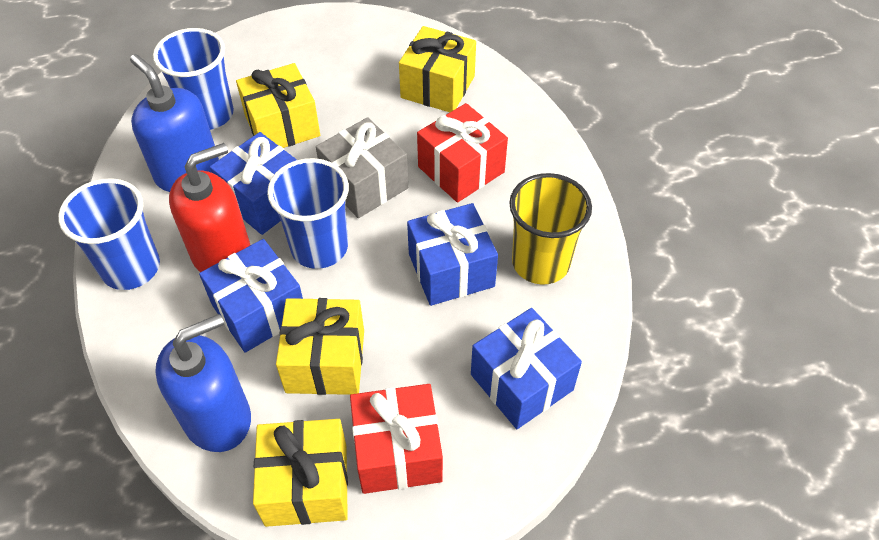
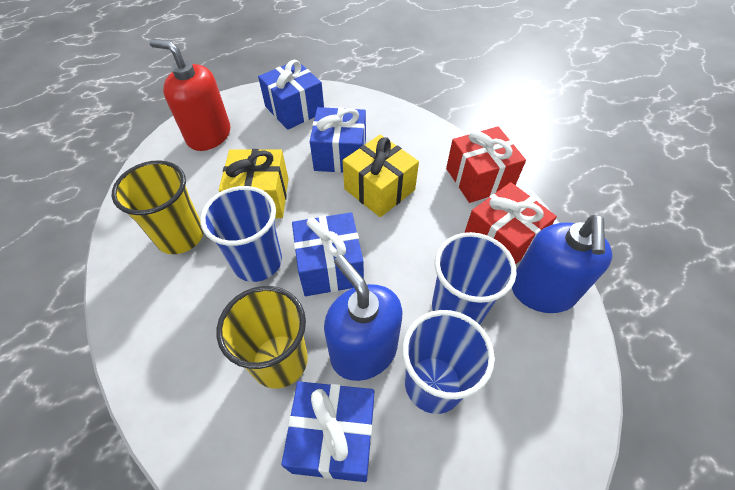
grey gift: 1 -> 0
yellow cup: 1 -> 2
yellow gift: 4 -> 2

